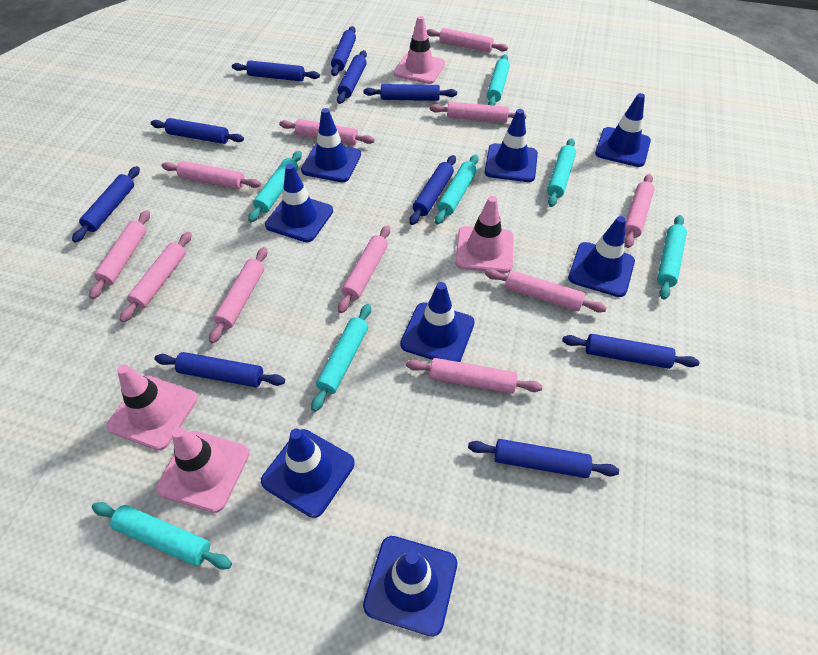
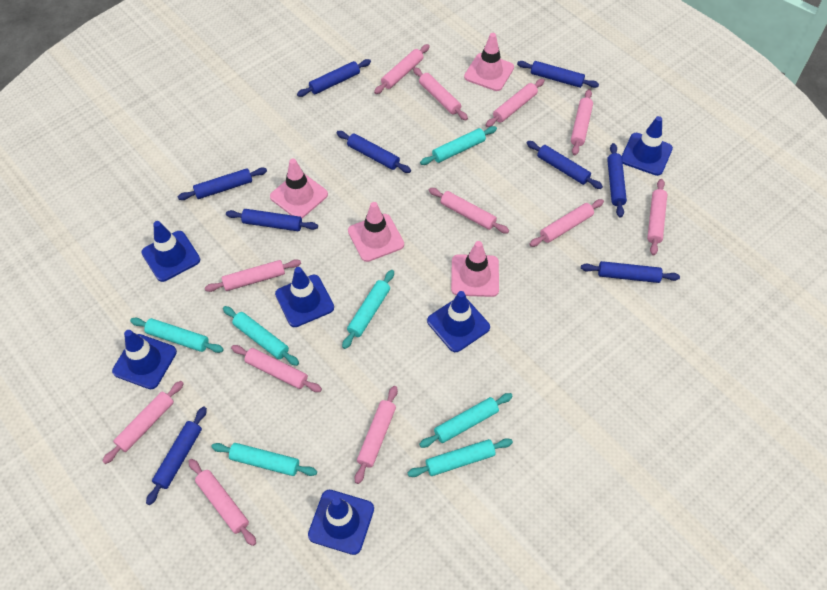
blue rolling pin: 10 -> 9
blue traffic cone: 8 -> 6
pink rolling pin: 11 -> 12

